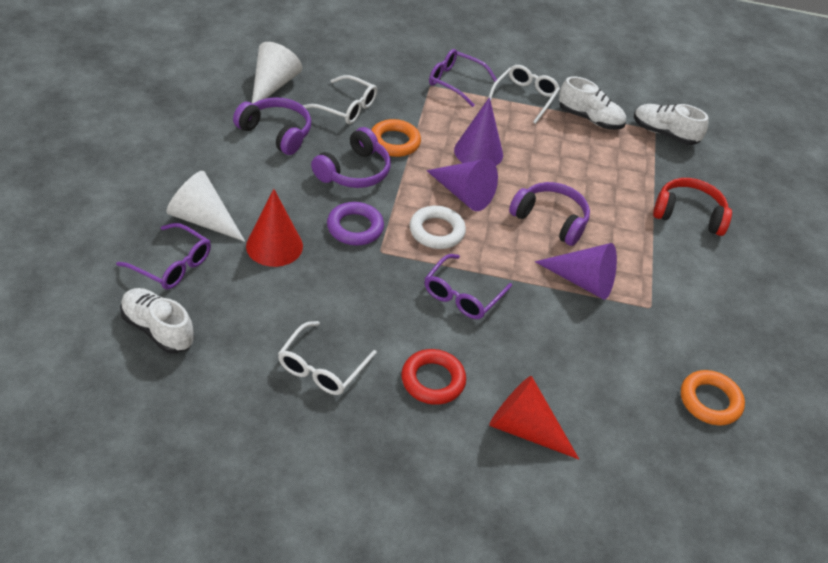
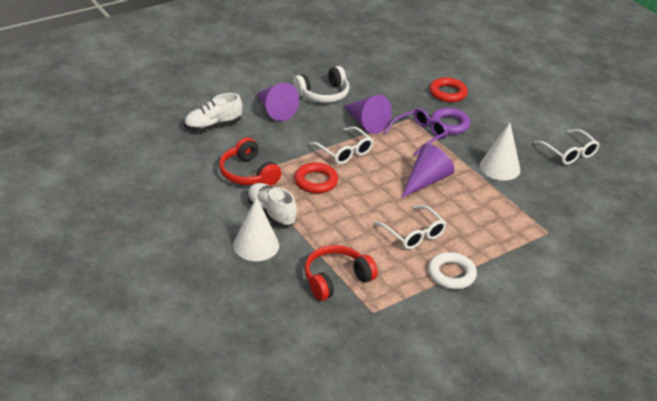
orange ring: 2 -> 0
purple glasses: 3 -> 1
purple headphones: 3 -> 0
red cone: 2 -> 0
red headphones: 1 -> 2
red ring: 1 -> 2
white headphones: 0 -> 1
white shoe: 3 -> 2

